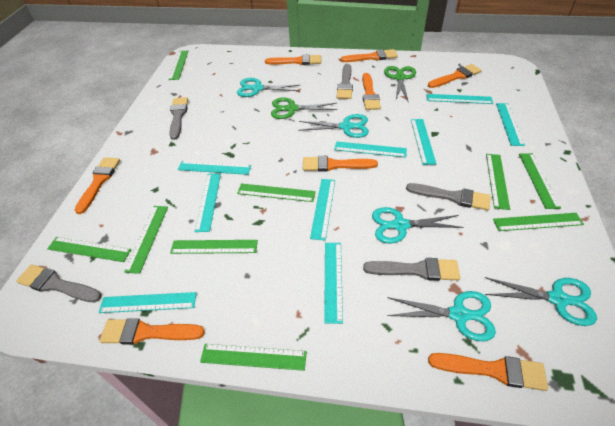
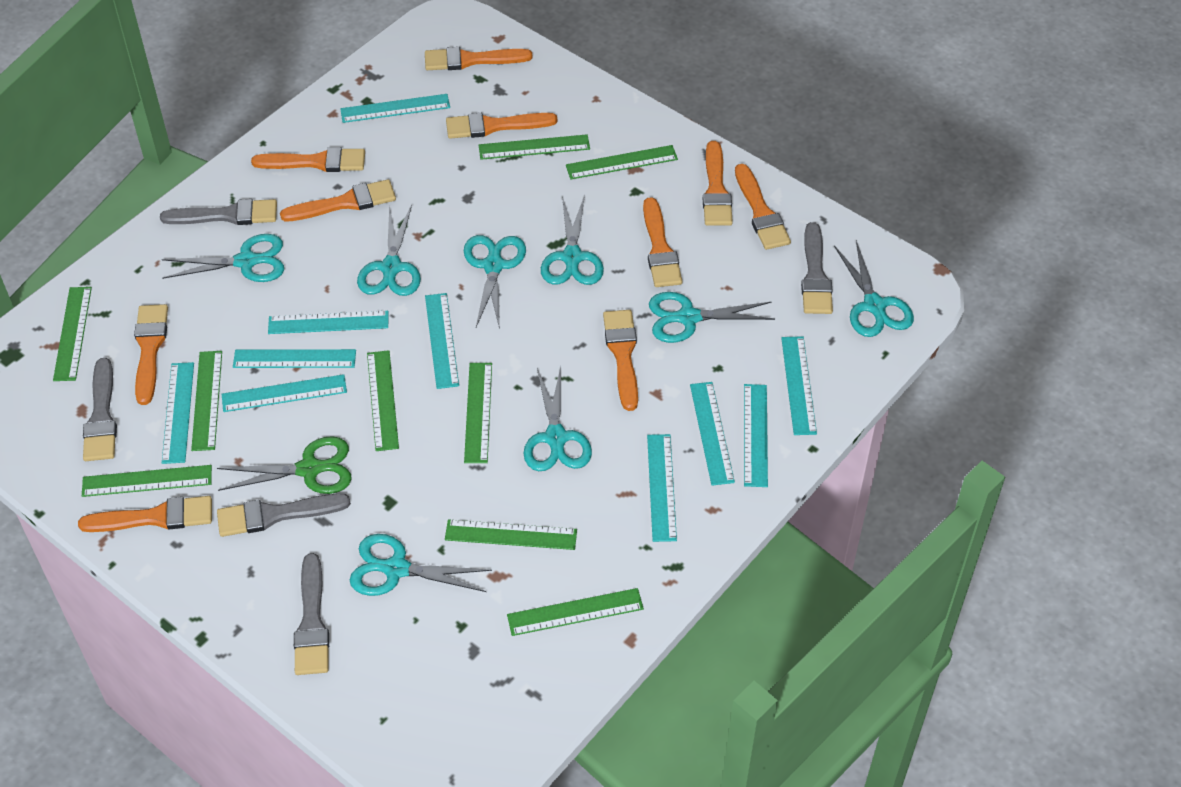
green scissors: 2 -> 1
orange brush: 8 -> 10
turquoise ruler: 9 -> 10
turquoise scissors: 5 -> 8

